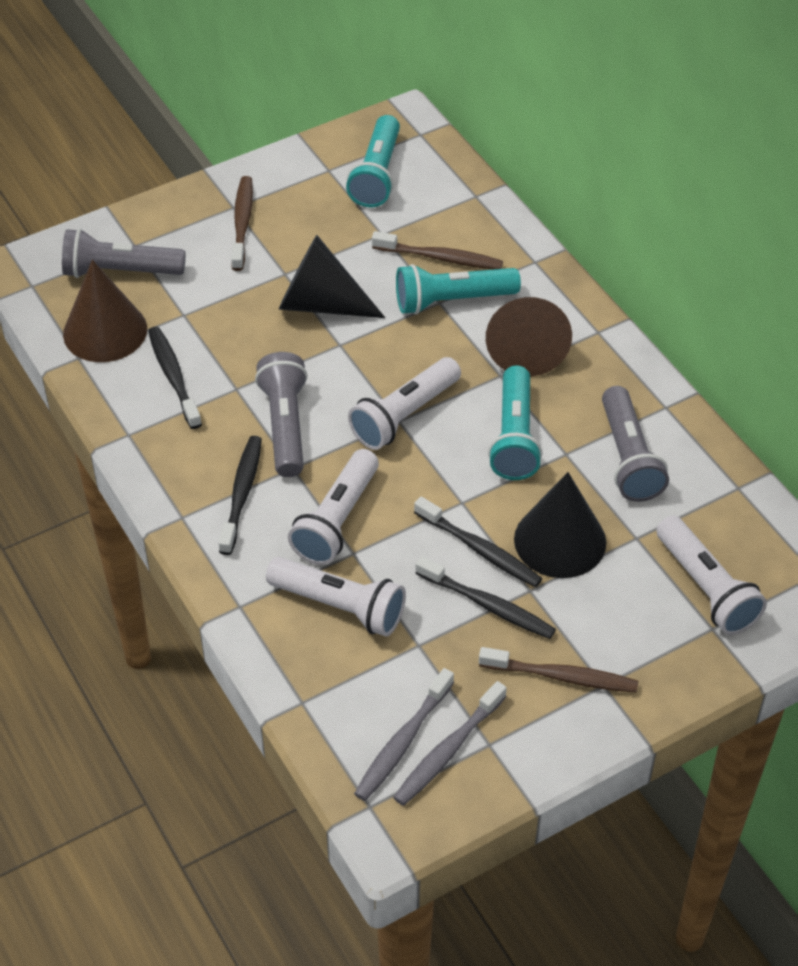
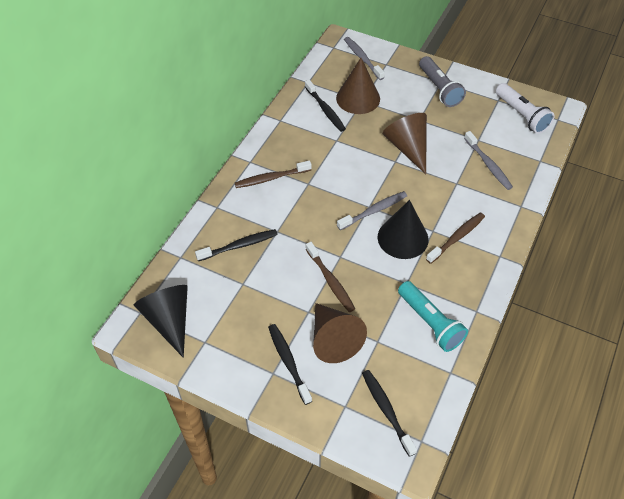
brown cone: 2 -> 3
grey flashlight: 3 -> 1
grey toothbrush: 2 -> 3
turquoise flashlight: 3 -> 1
white flashlight: 4 -> 1

